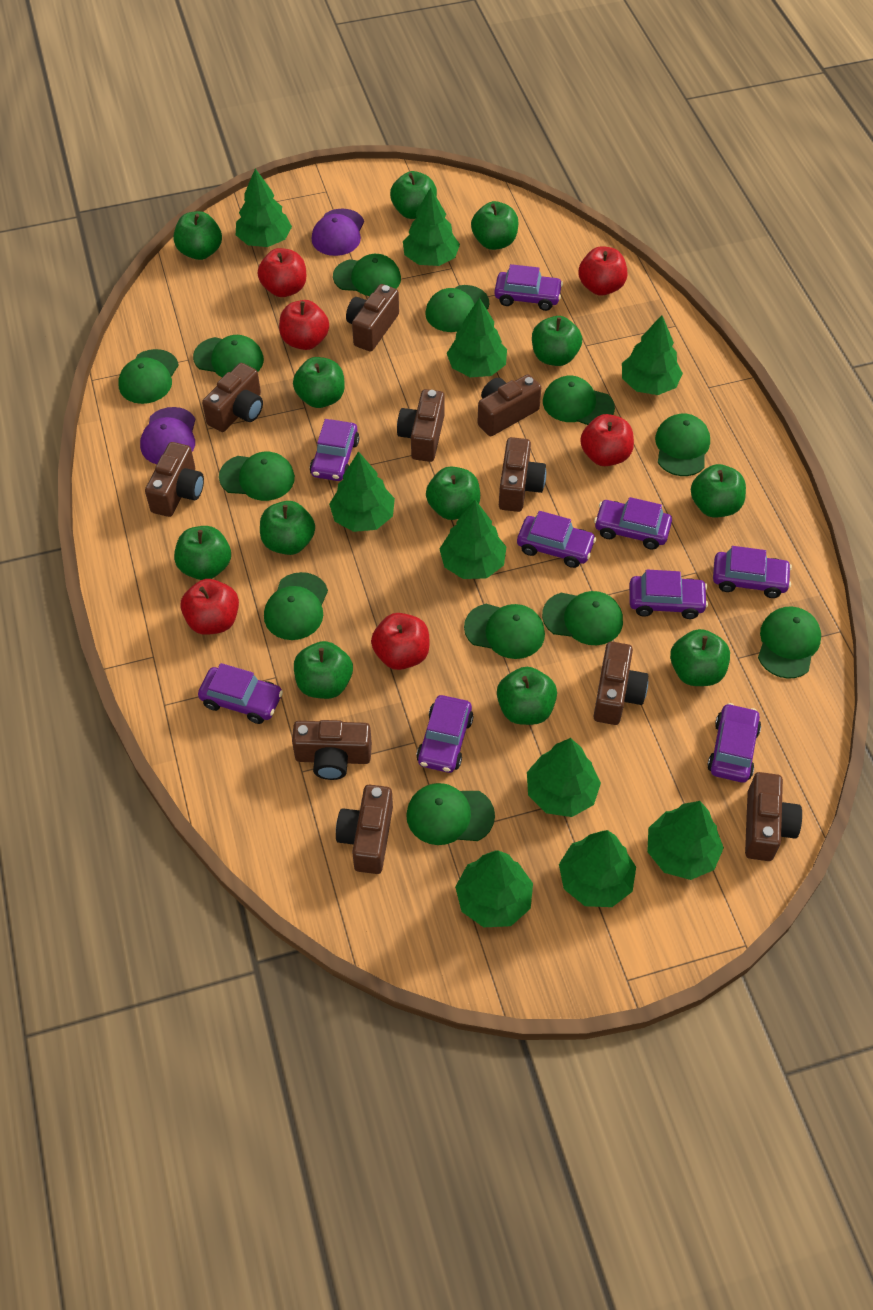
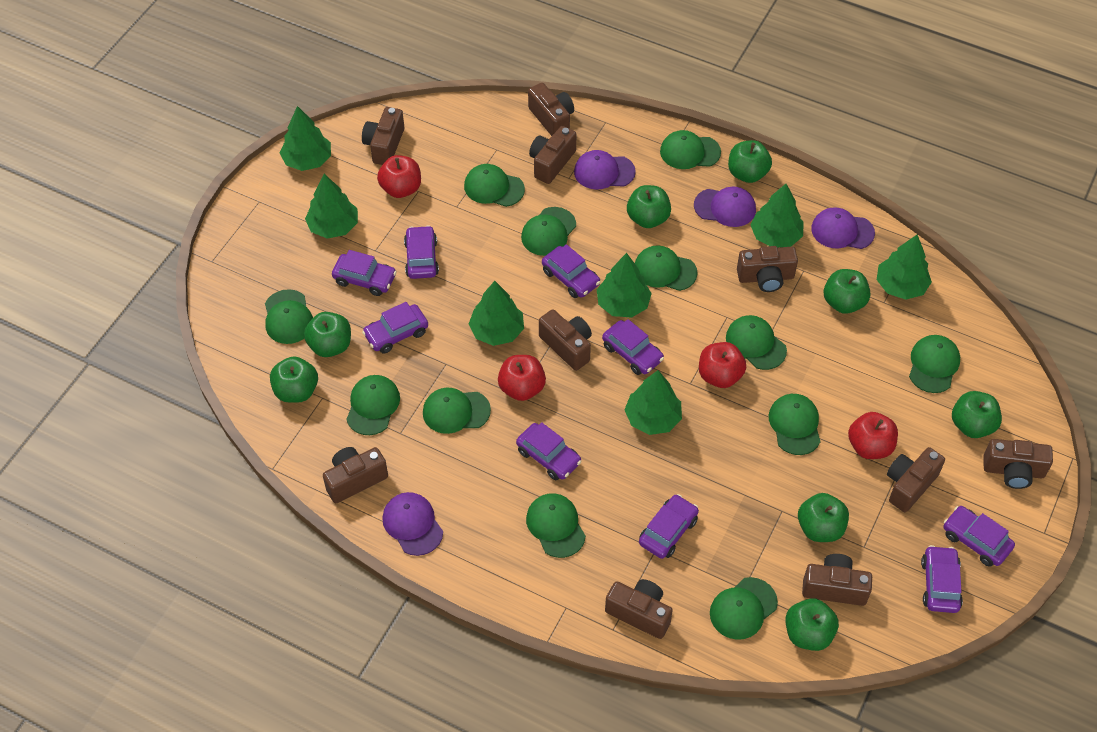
green apple: 12 -> 8
green tree: 10 -> 7
purple cap: 2 -> 4
red apple: 6 -> 4

